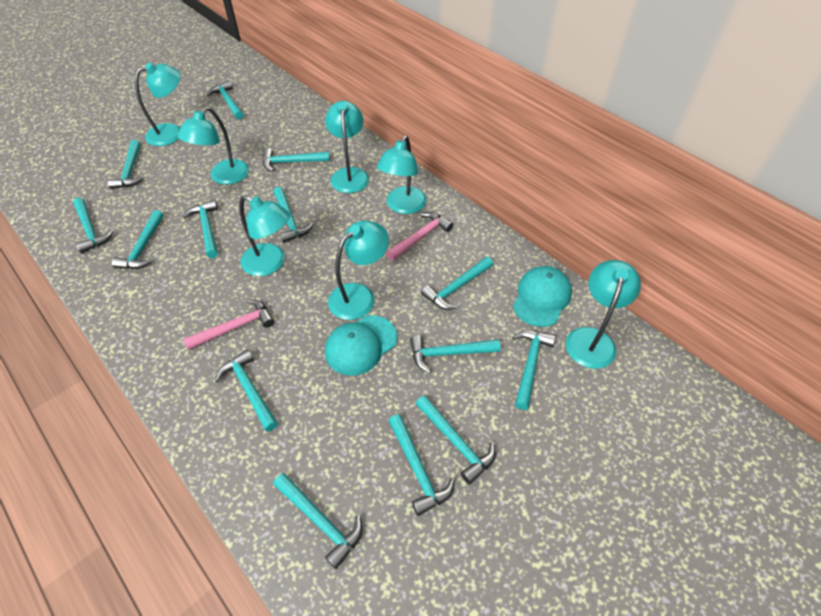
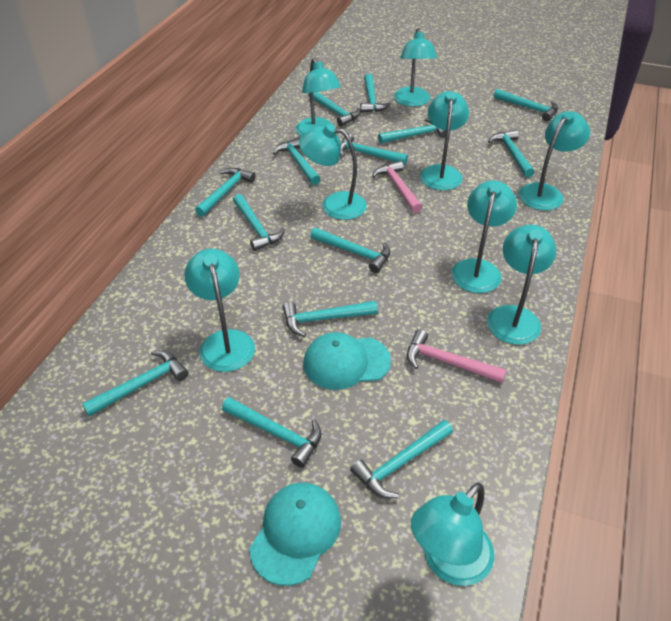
turquoise lamp: 7 -> 9

